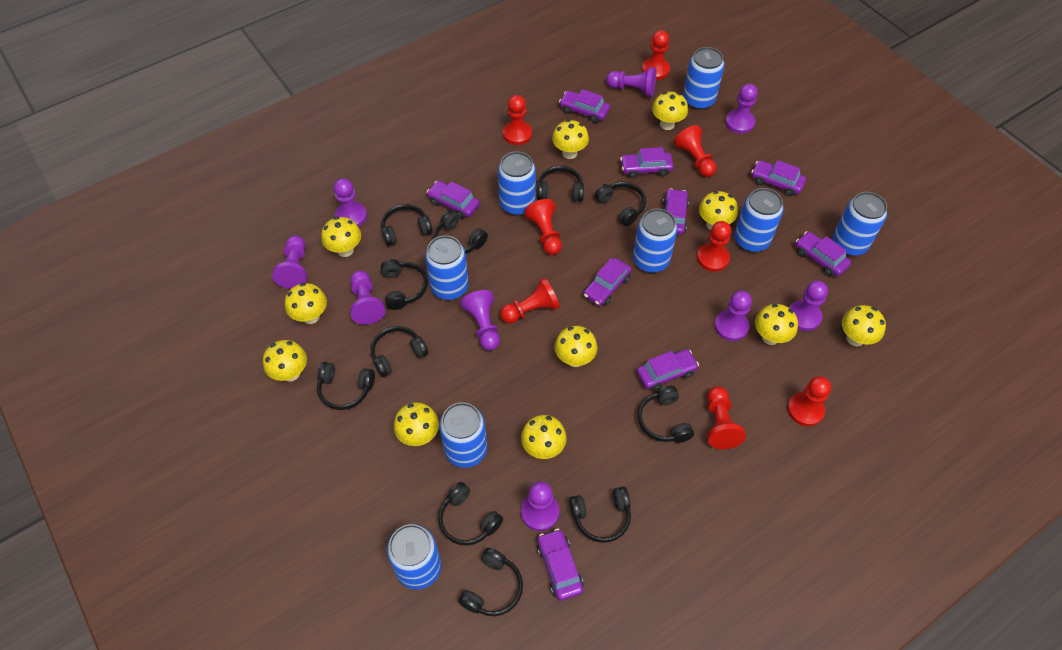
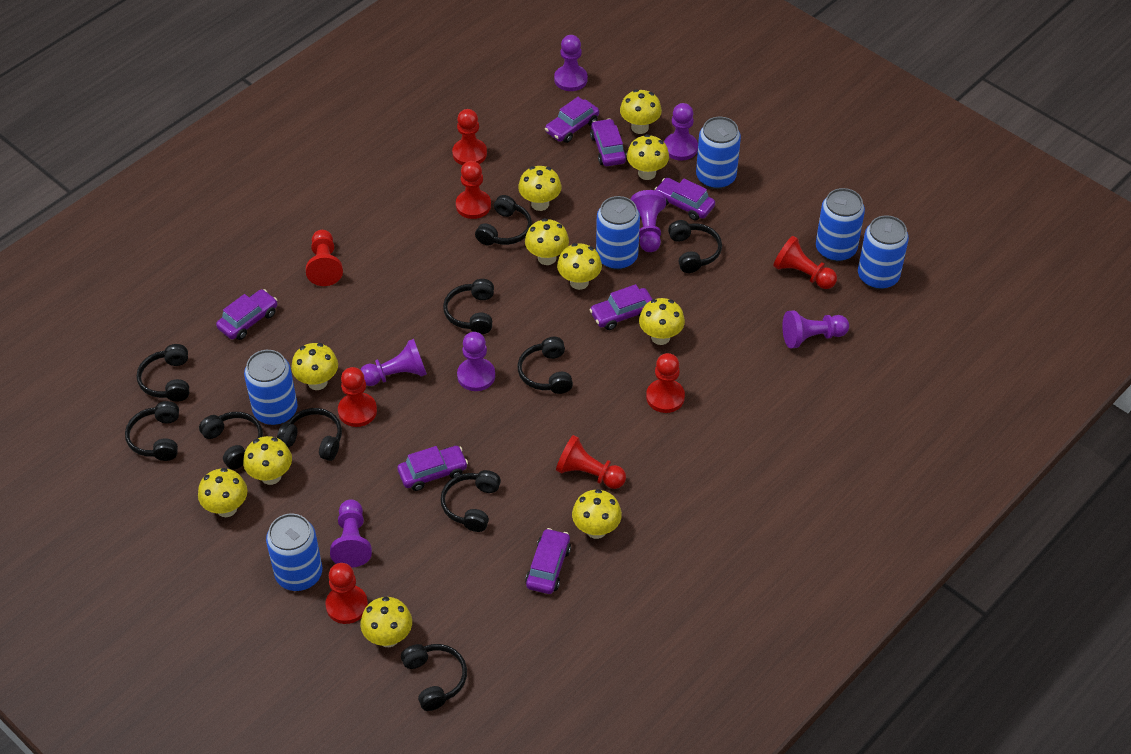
black headphones: 11 -> 10
blue can: 8 -> 6
purple car: 9 -> 7
purple pawn: 9 -> 7

